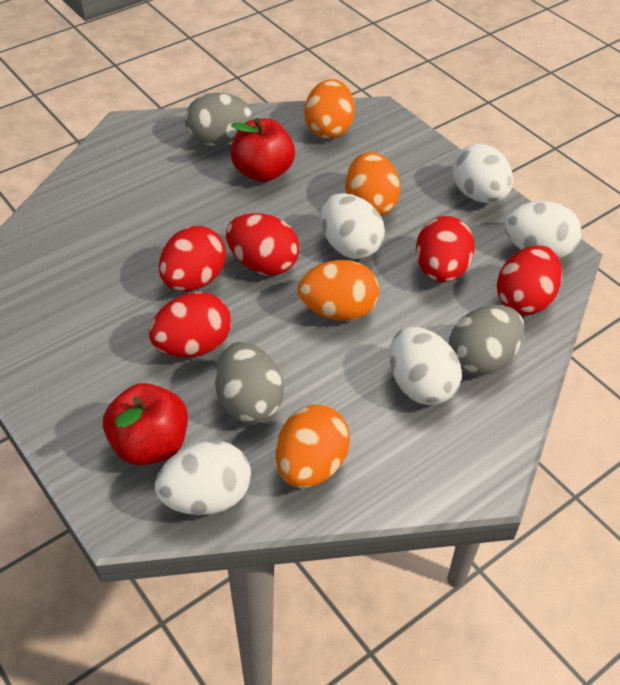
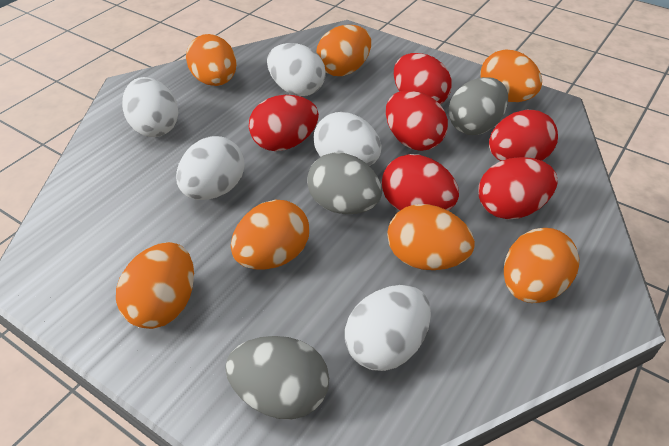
orange egg: 4 -> 7
red apple: 2 -> 0
red egg: 5 -> 6

